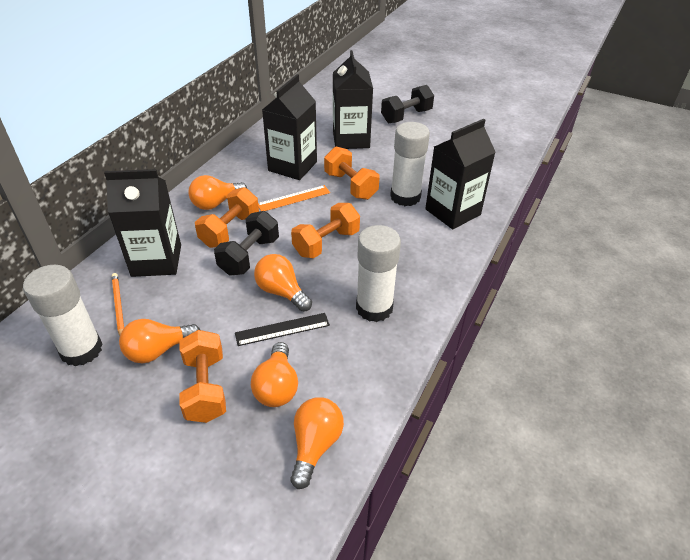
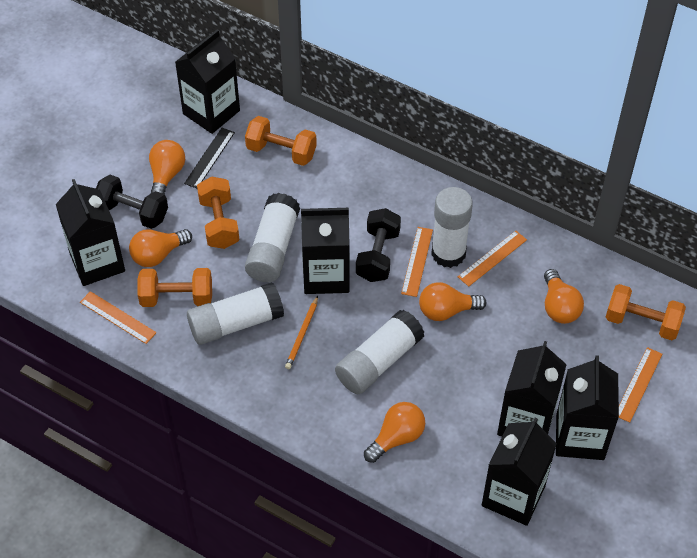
black carton: 4 -> 6
orange ruler: 1 -> 4
white glue stick: 3 -> 4

